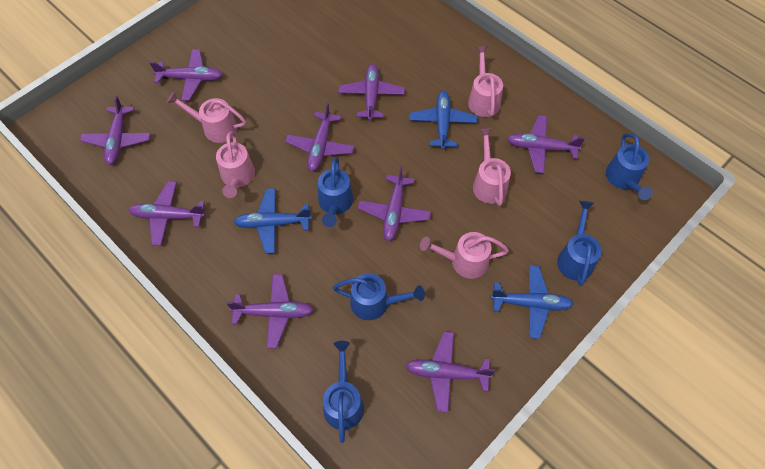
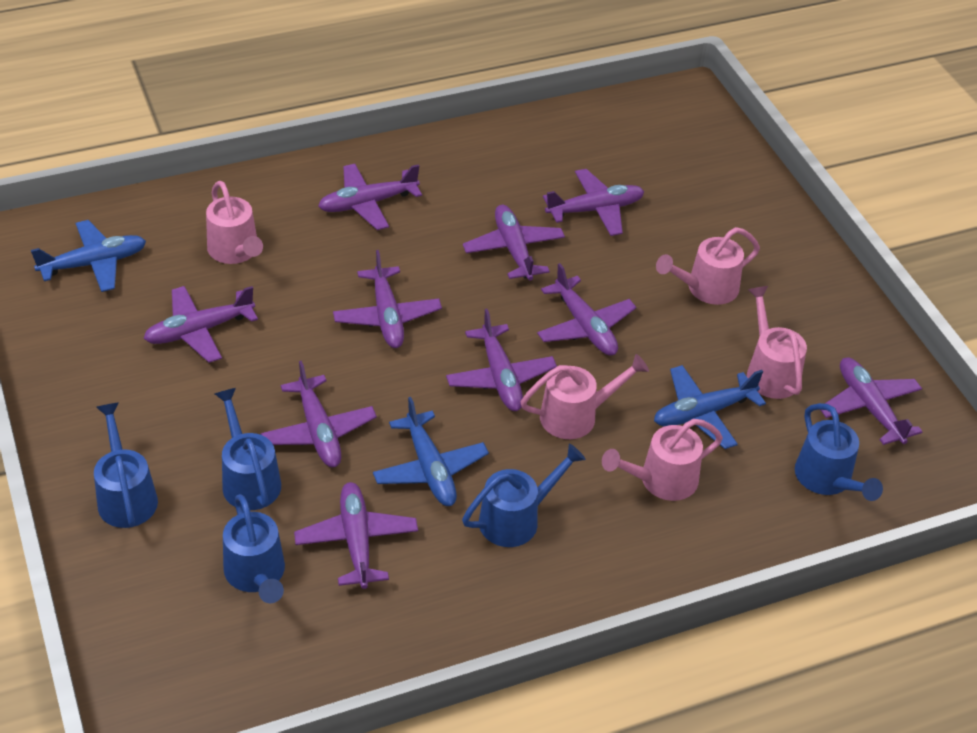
purple plane: 9 -> 10

